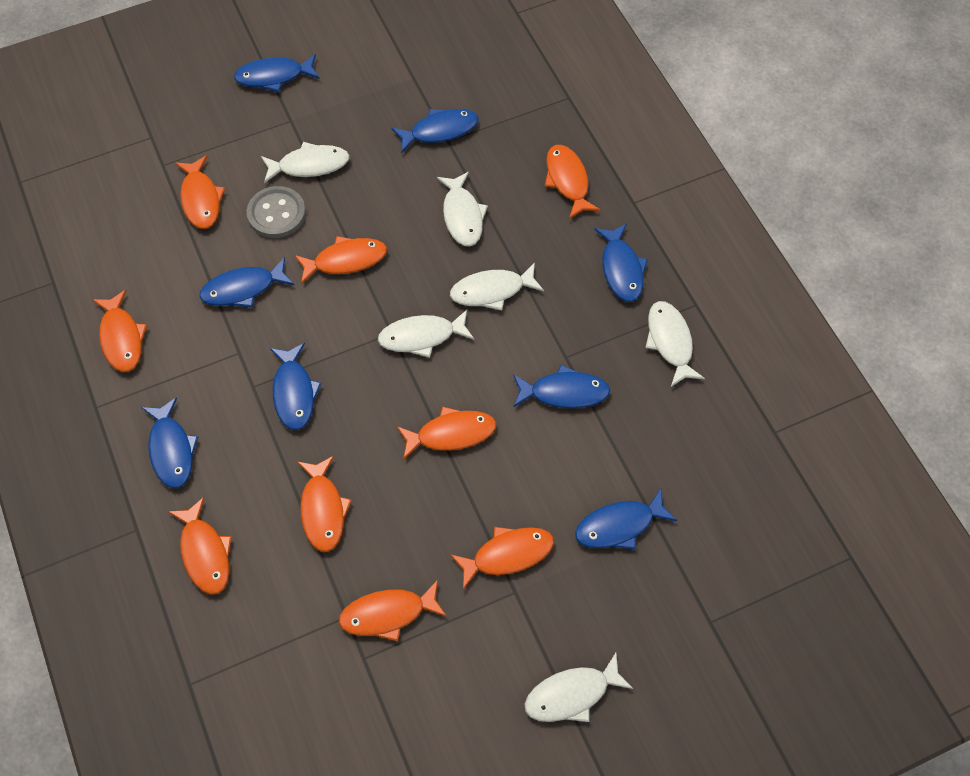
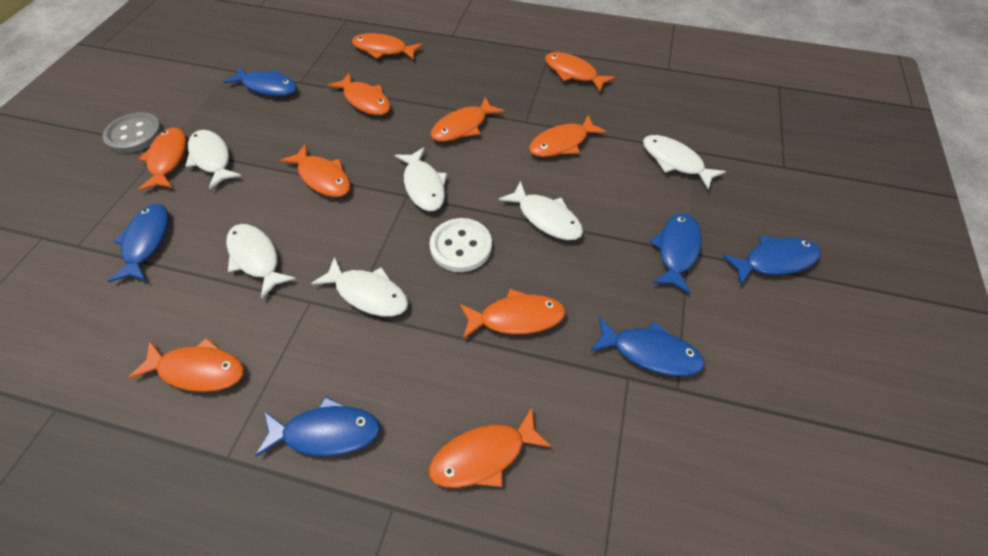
blue fish: 8 -> 6
orange fish: 9 -> 10
white button: 0 -> 1

